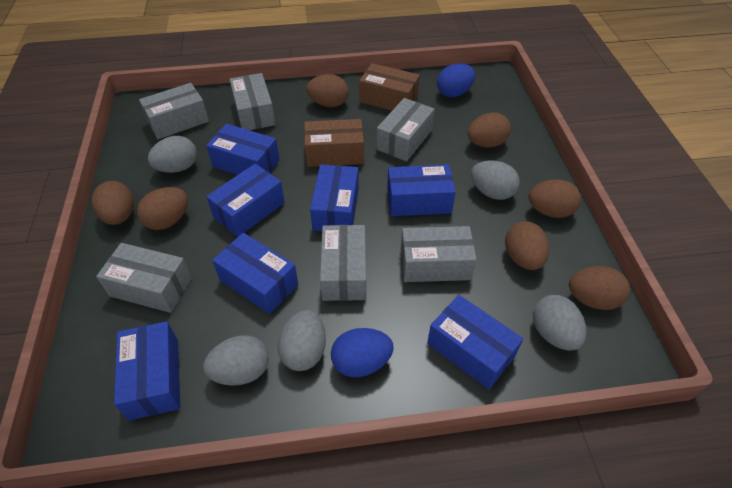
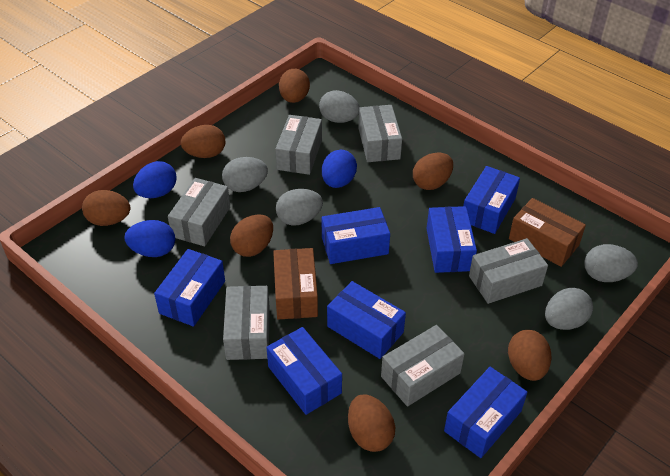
blue egg: 2 -> 3

